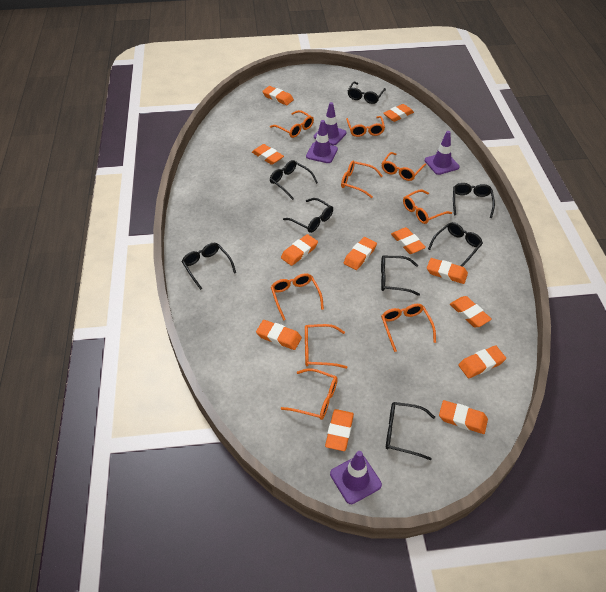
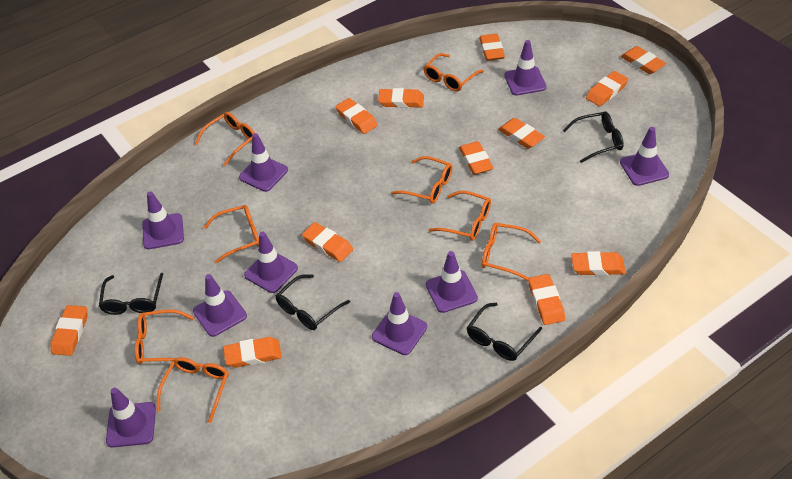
black glasses: 8 -> 4
orange glasses: 9 -> 8
purple traffic cone: 4 -> 9

